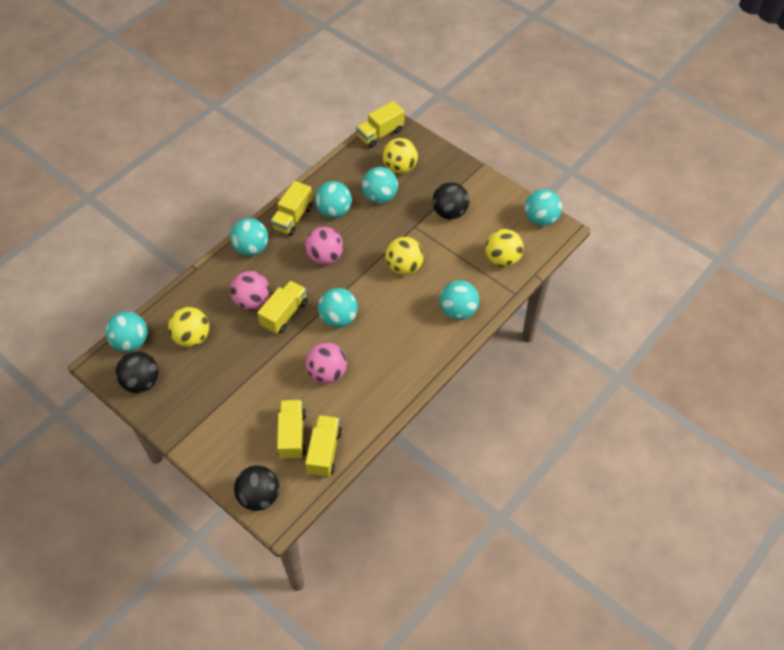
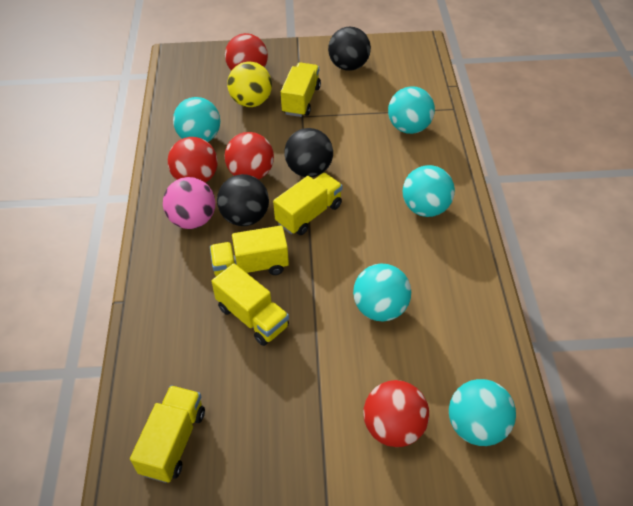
pink ball: 3 -> 1
red ball: 0 -> 4
turquoise ball: 7 -> 5
yellow ball: 4 -> 1

